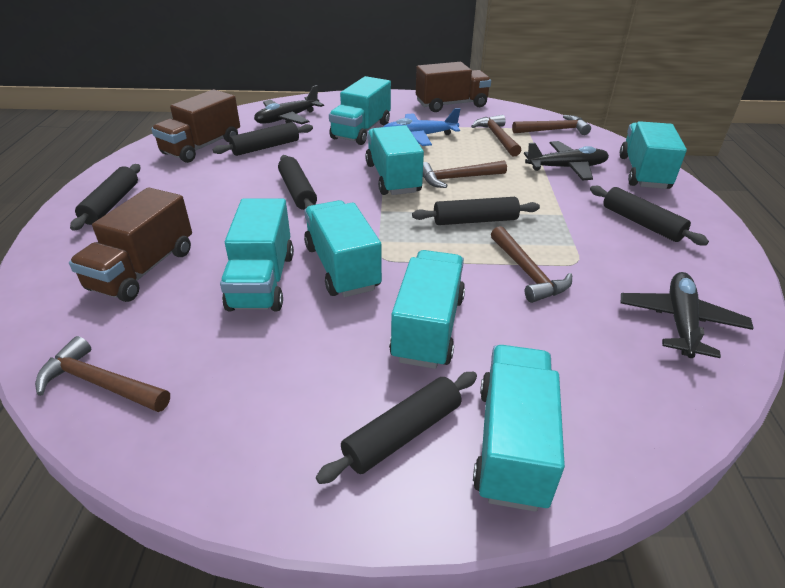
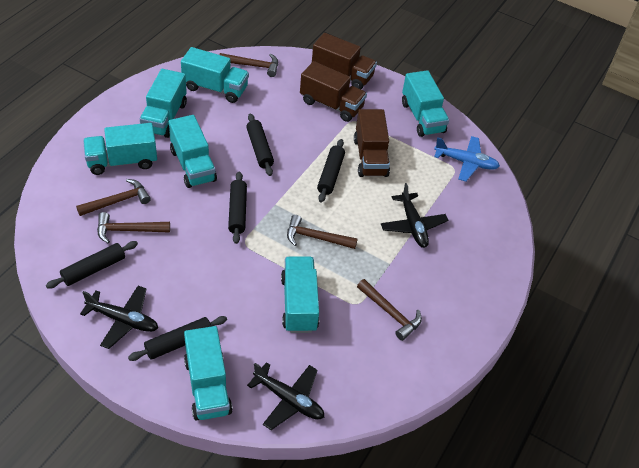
black rolling pin: 6 -> 5

